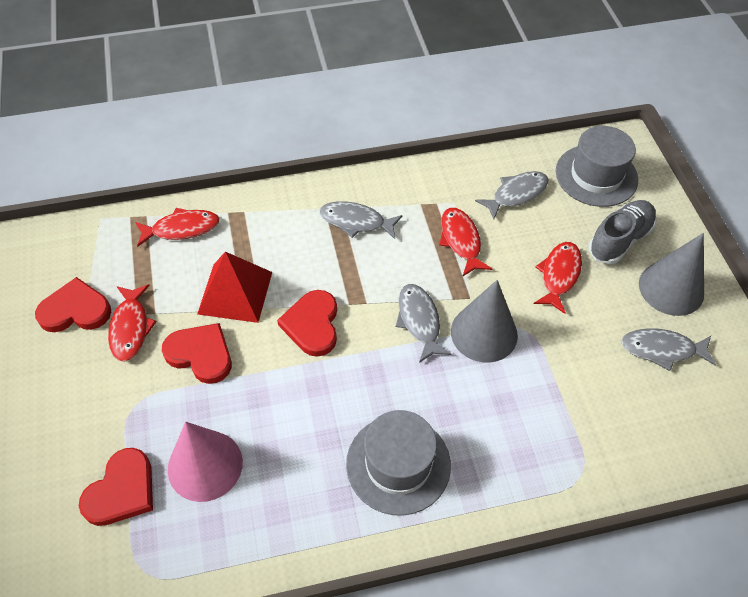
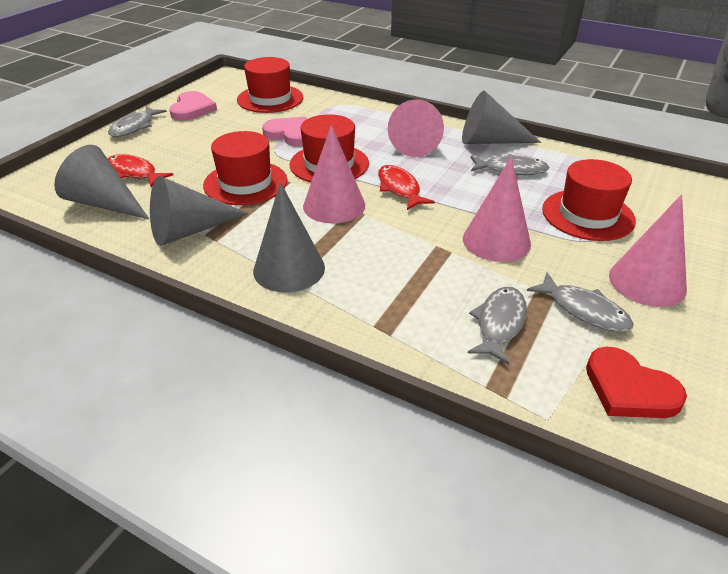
grey cone: 2 -> 4
grey hat: 2 -> 0
grey shoe: 1 -> 0
pink cone: 1 -> 4
pink heart: 0 -> 2
red fish: 4 -> 2
red hat: 0 -> 4
red heart: 4 -> 1
red pyramid: 1 -> 0

